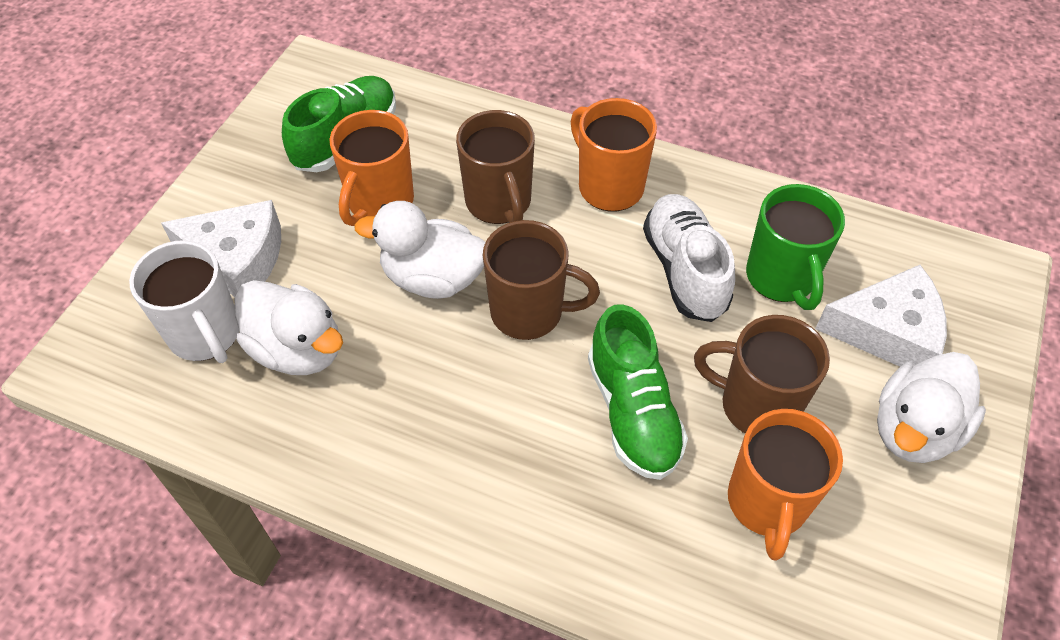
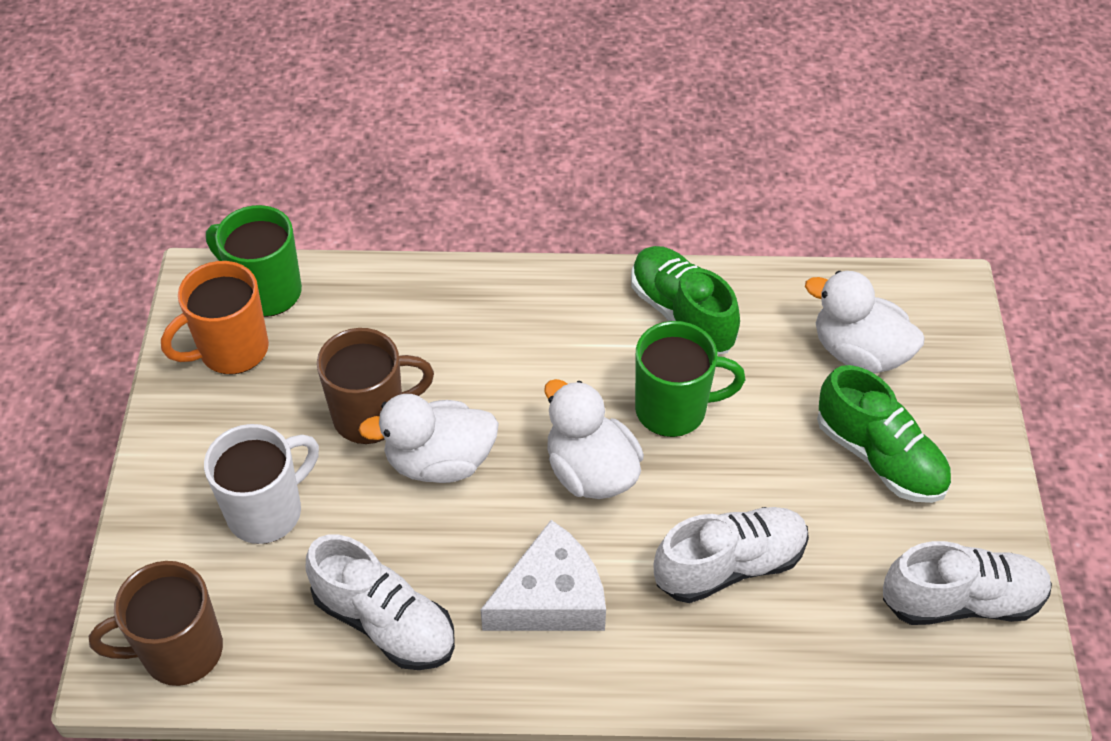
brown mug: 3 -> 2
green mug: 1 -> 2
orange mug: 3 -> 1
white cheese: 2 -> 1
white shoe: 1 -> 3

